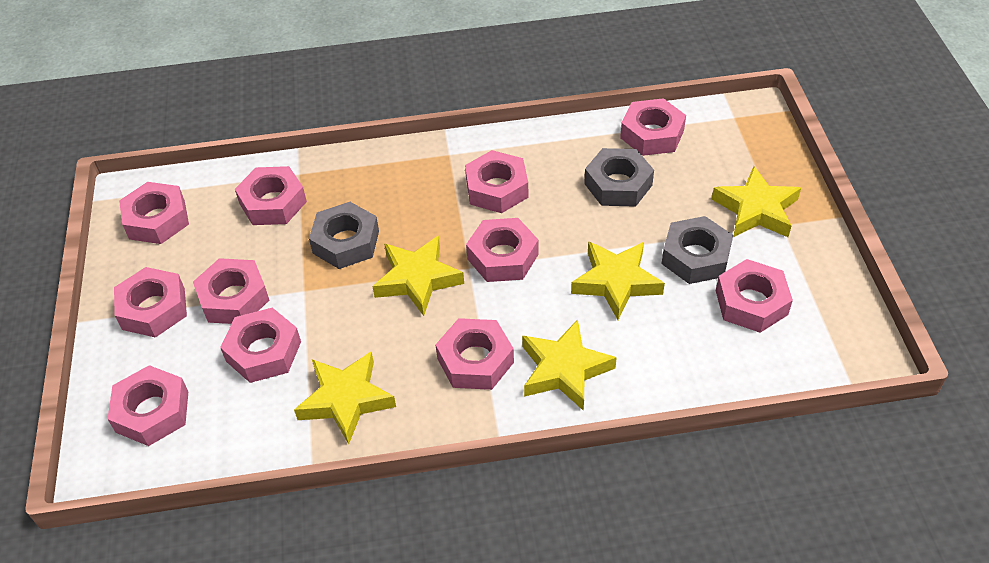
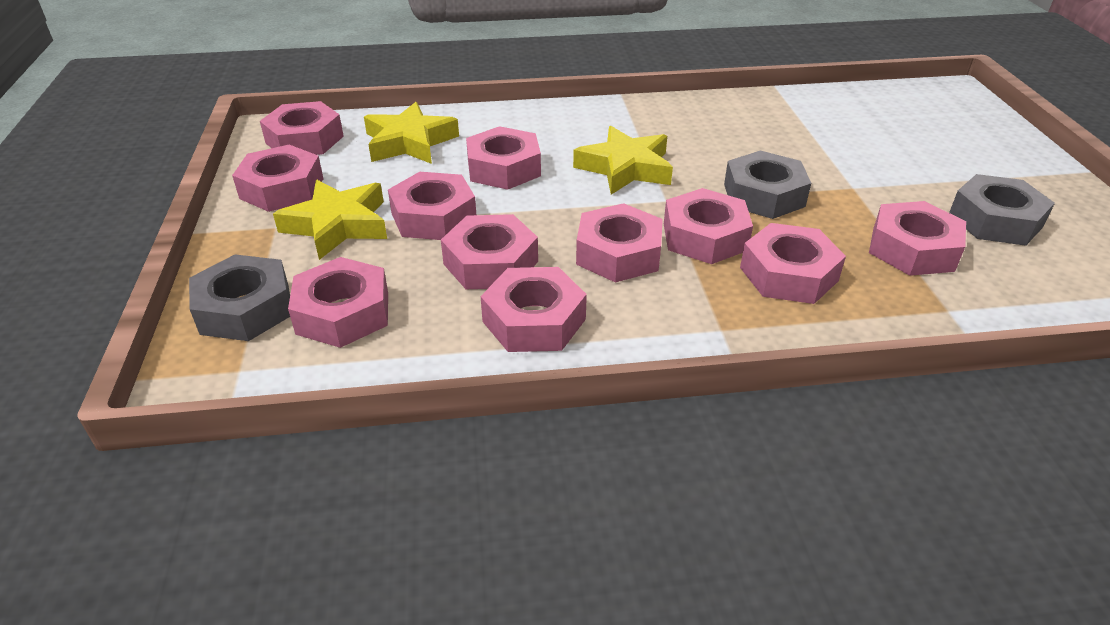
yellow star: 5 -> 3

